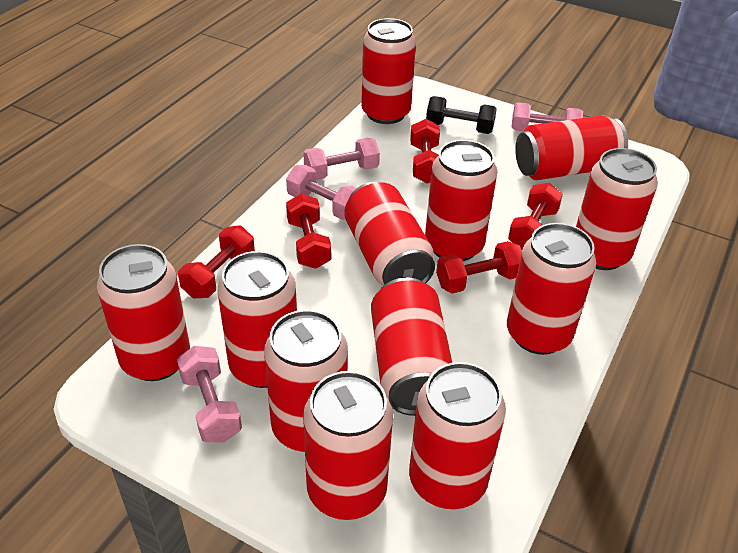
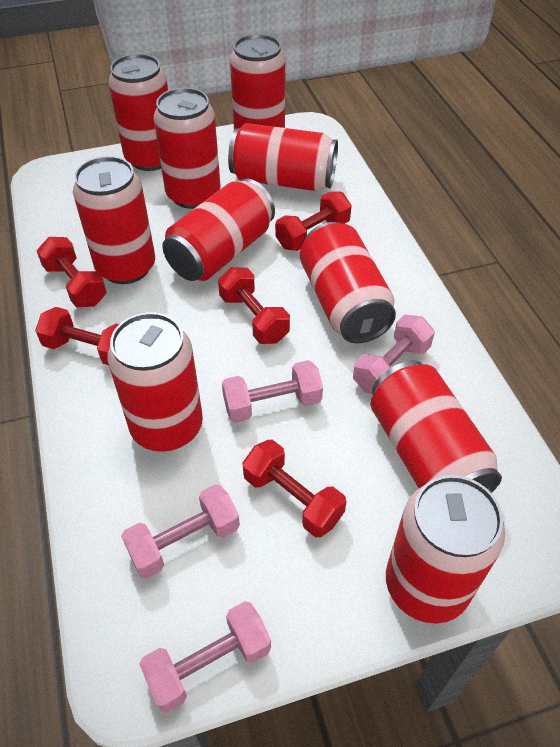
black dumbbell: 1 -> 0
red can: 12 -> 10

